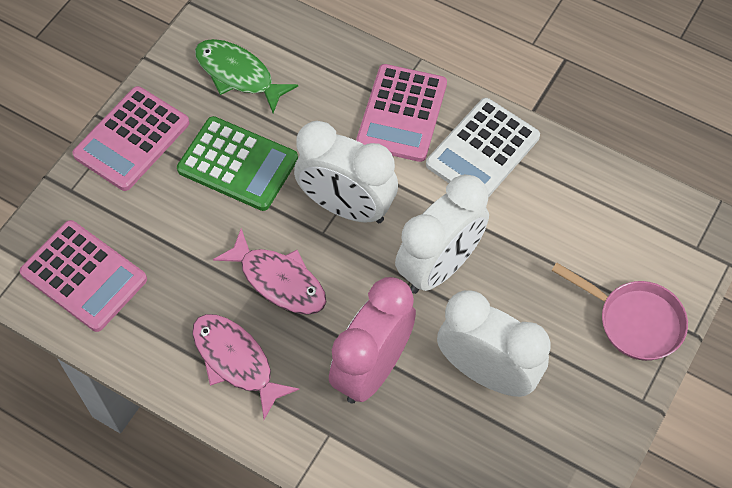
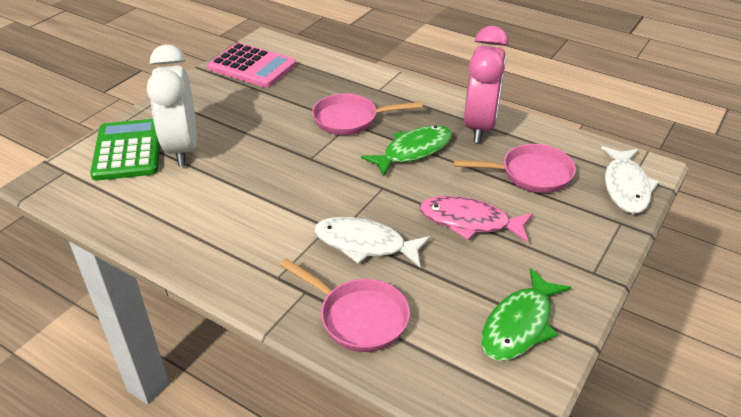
green fish: 1 -> 2
pink calculator: 3 -> 1
pink fish: 2 -> 1
pink pan: 1 -> 3
white calculator: 1 -> 0
white clock: 3 -> 1
white fish: 0 -> 2

